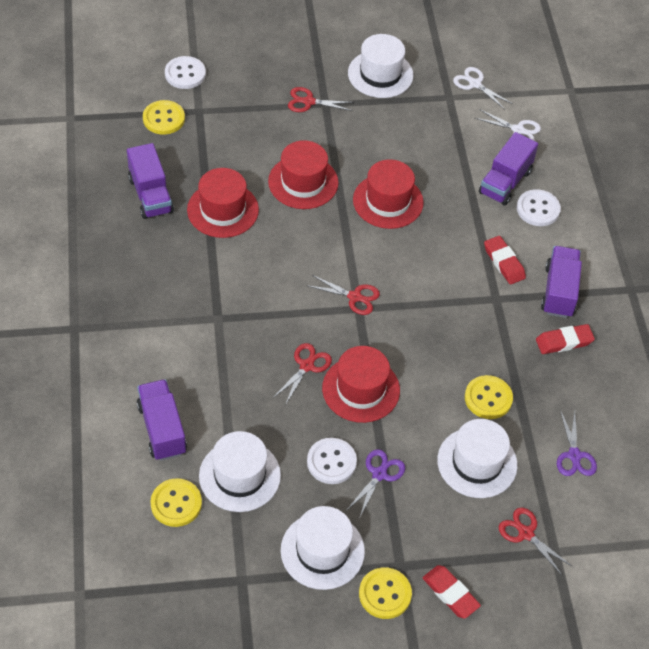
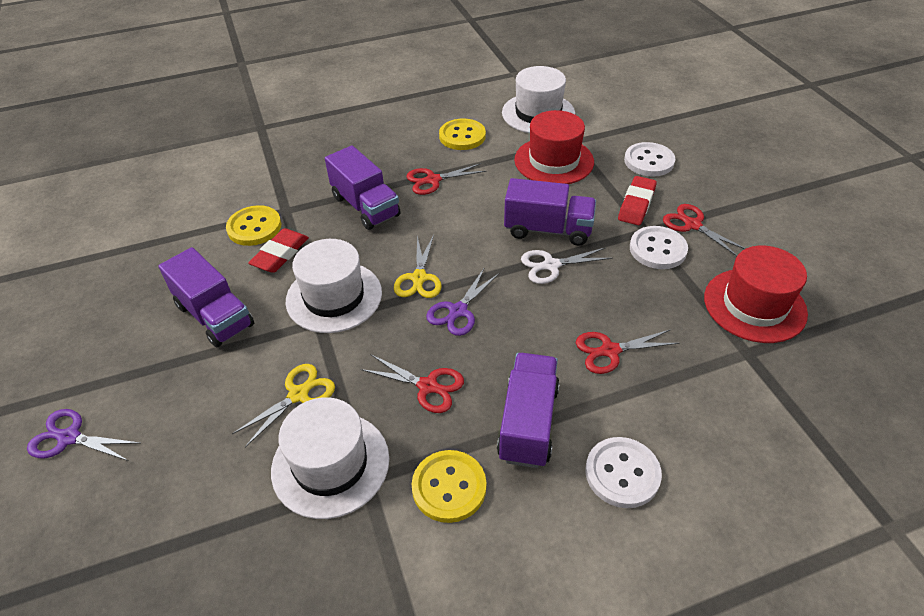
red eraser: 3 -> 2
red hat: 4 -> 2
white hat: 4 -> 3
white scissors: 2 -> 1
yellow button: 4 -> 3
yellow scissors: 0 -> 2

